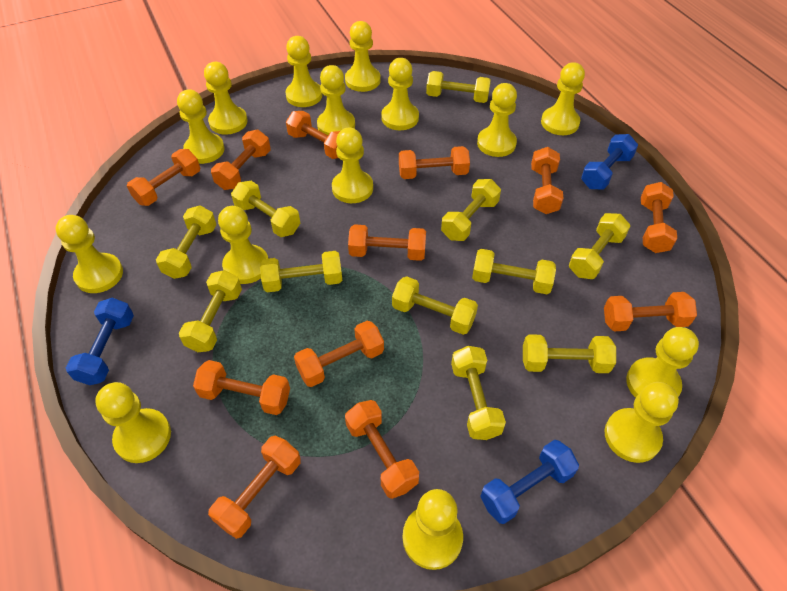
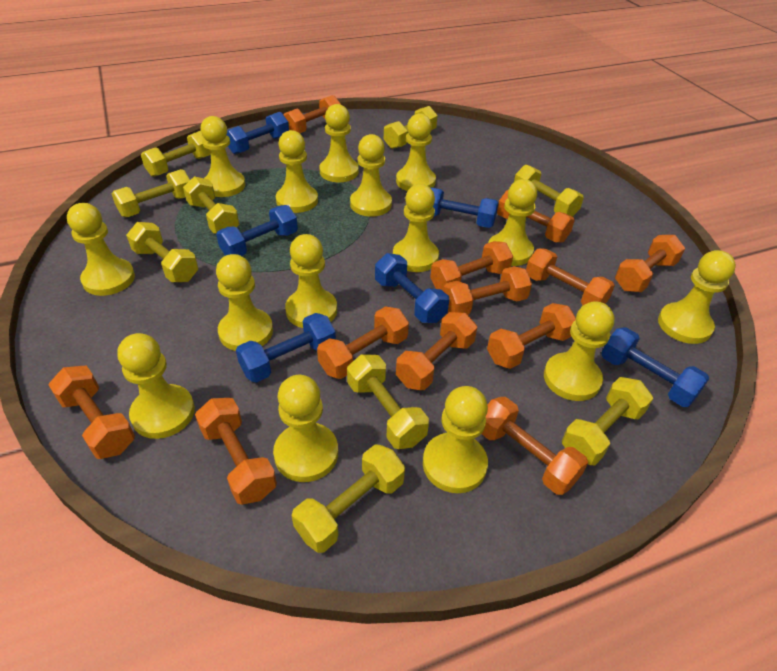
blue dumbbell: 3 -> 6
yellow dumbbell: 11 -> 9

